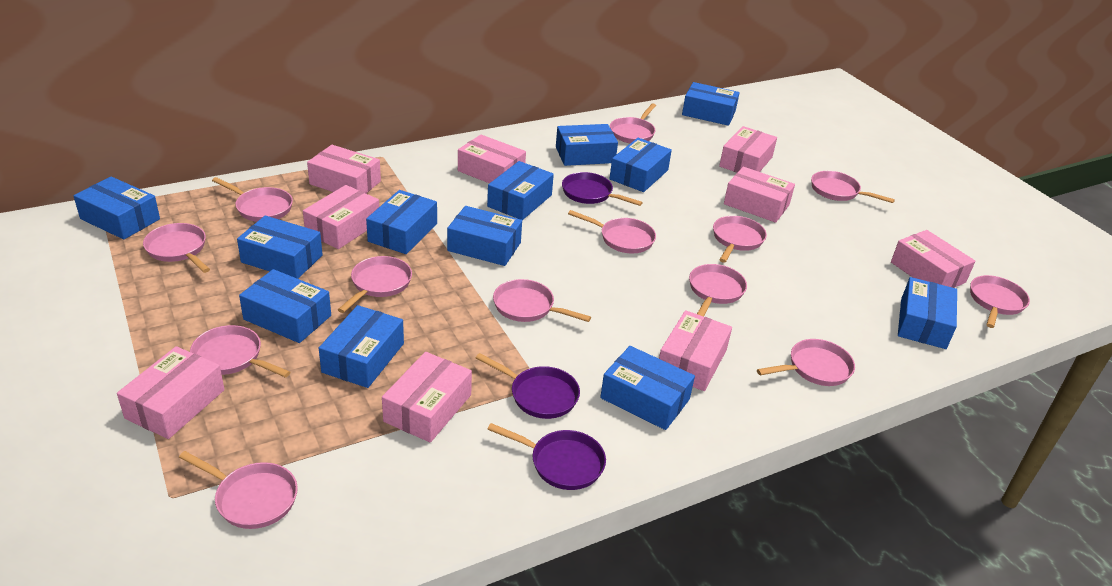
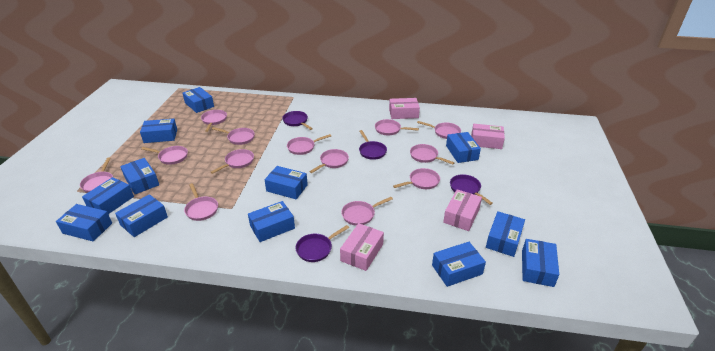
pink box: 9 -> 4
purple pan: 3 -> 4

